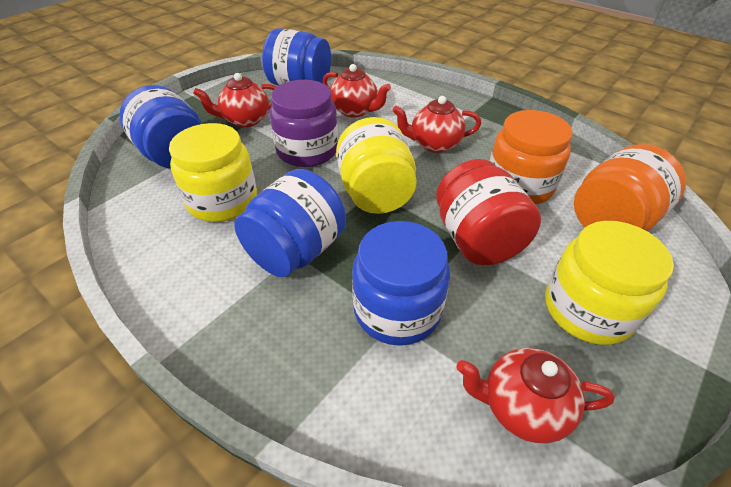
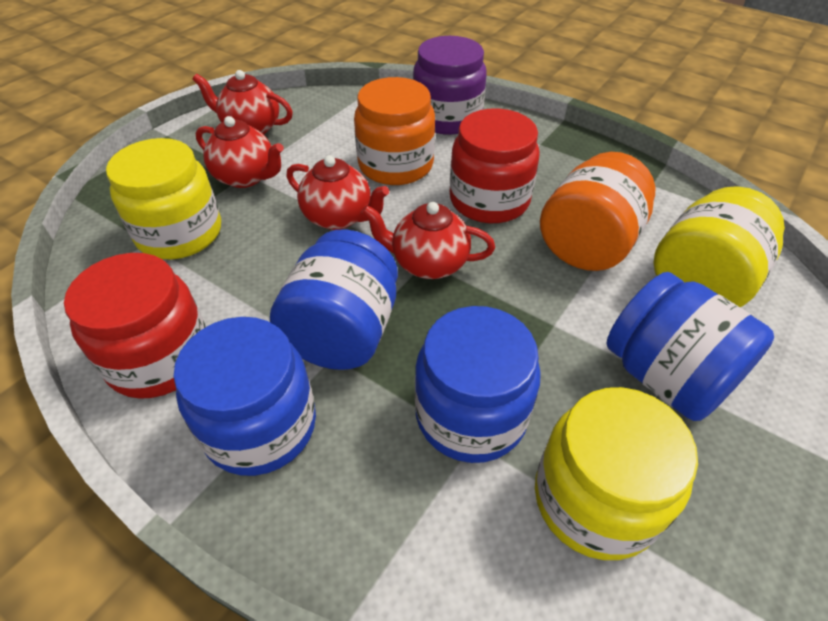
red jar: 1 -> 2

